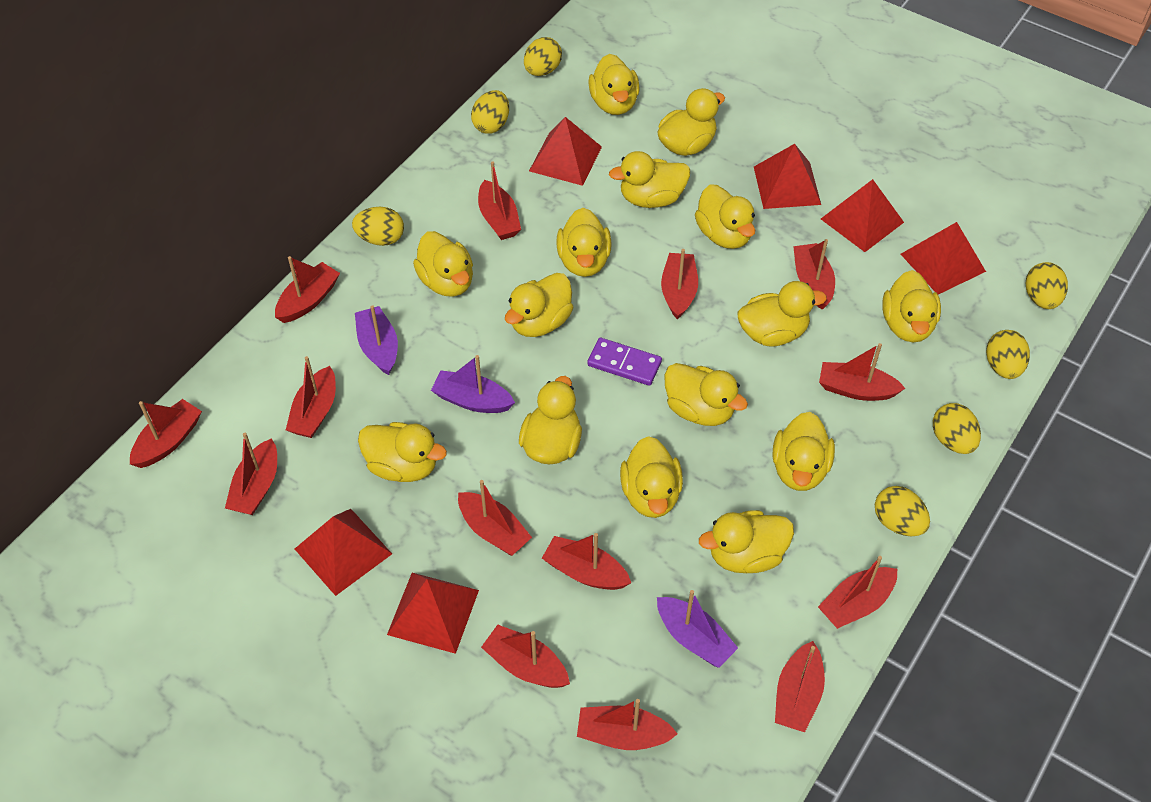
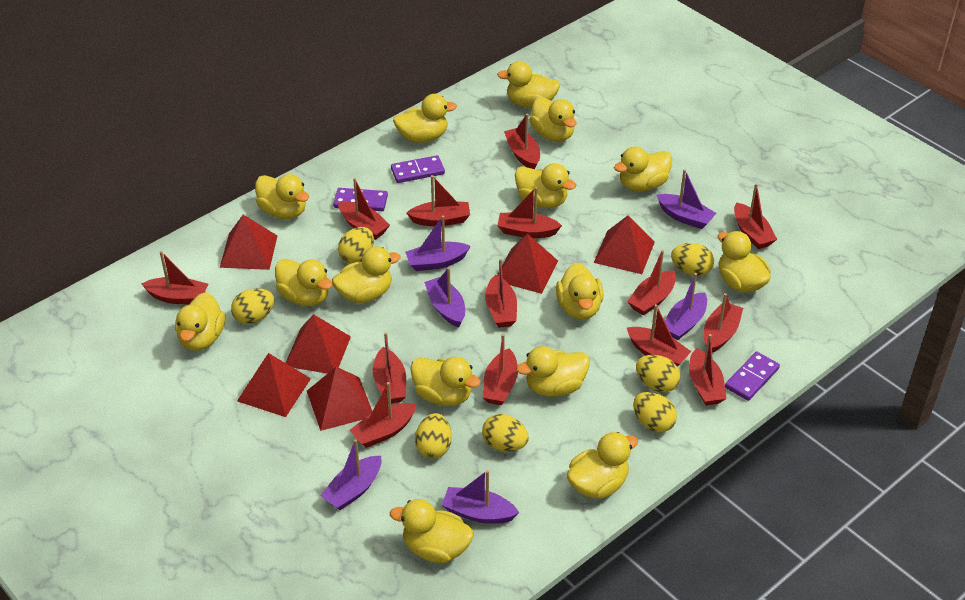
purple boat: 3 -> 6
purple domino: 1 -> 3

